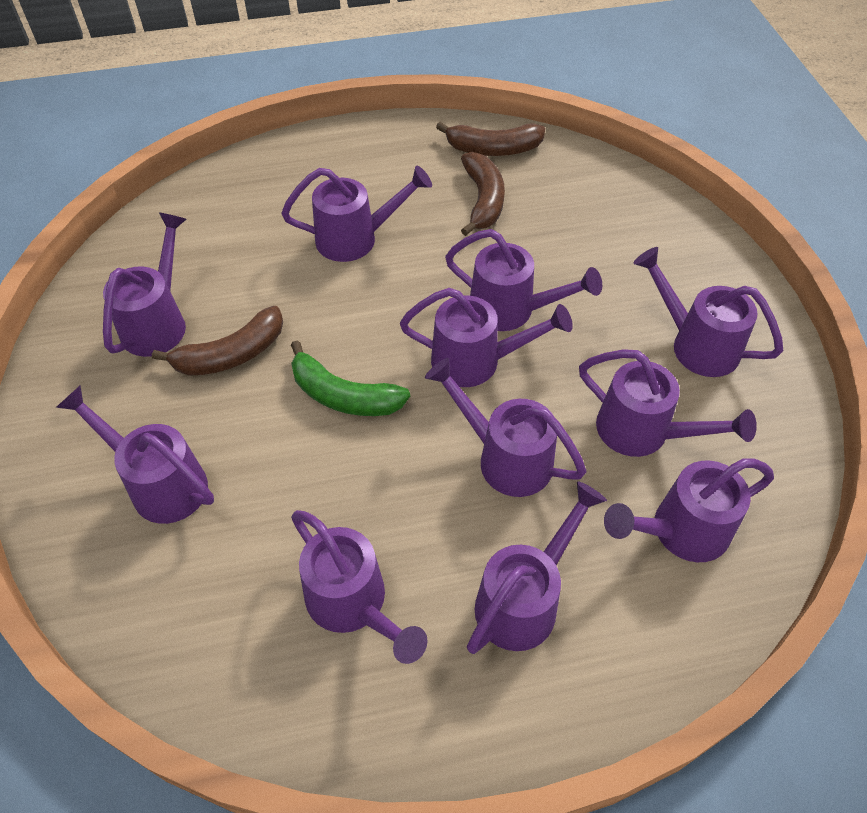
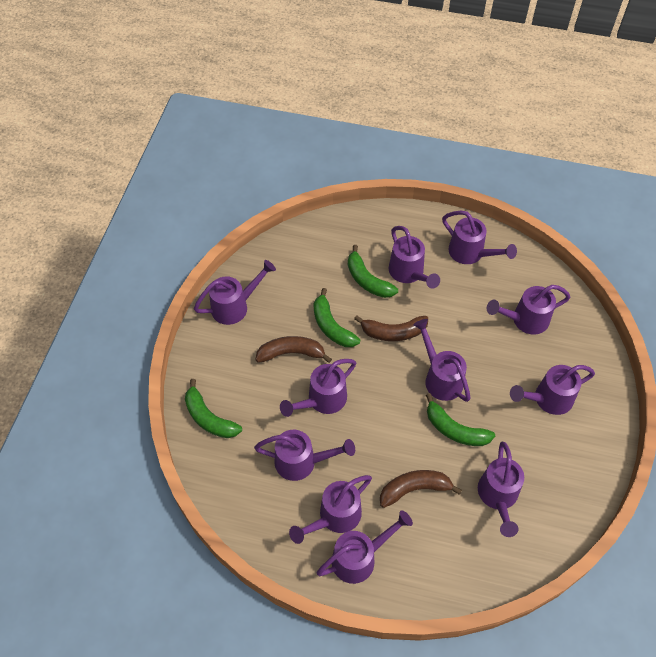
green banana: 1 -> 4

